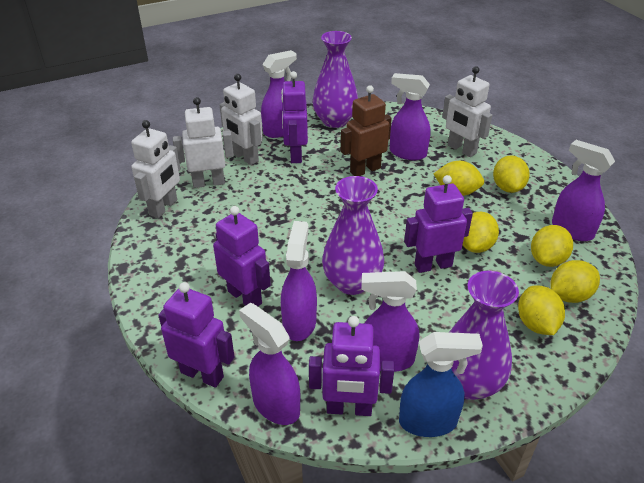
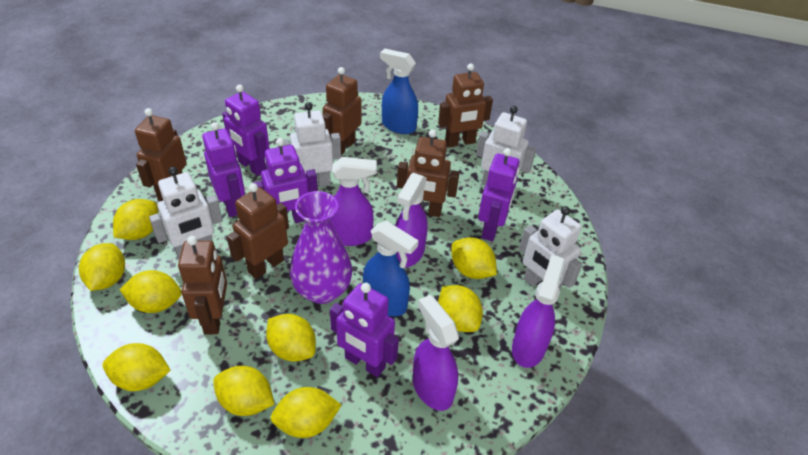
blue spray bottle: 1 -> 2
brown robot: 1 -> 6
purple spray bottle: 6 -> 4
purple vase: 3 -> 1
yellow lemon: 6 -> 9

